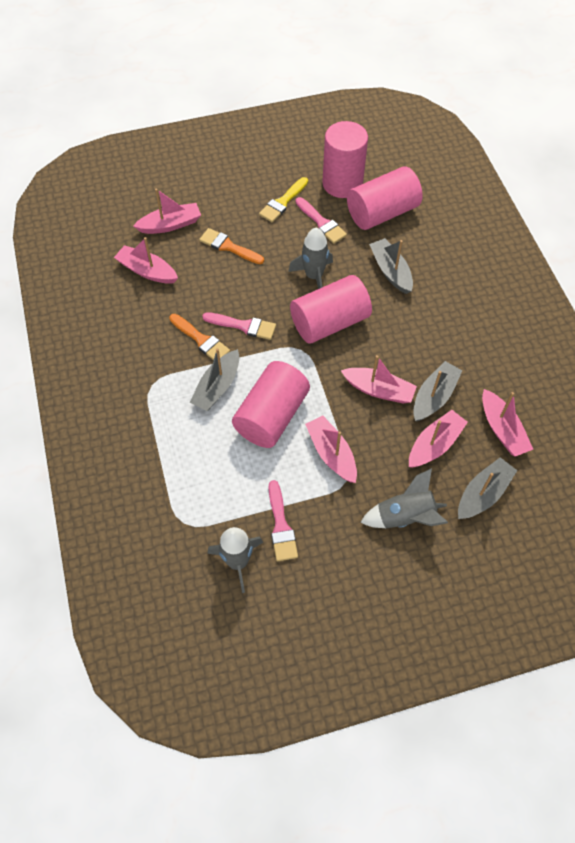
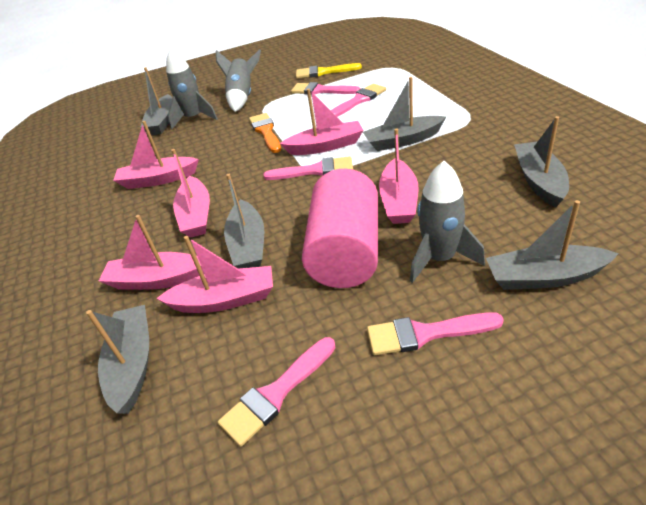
grey boat: 4 -> 6
orange brush: 2 -> 1
pink brush: 3 -> 5
pink cylinder: 4 -> 1

